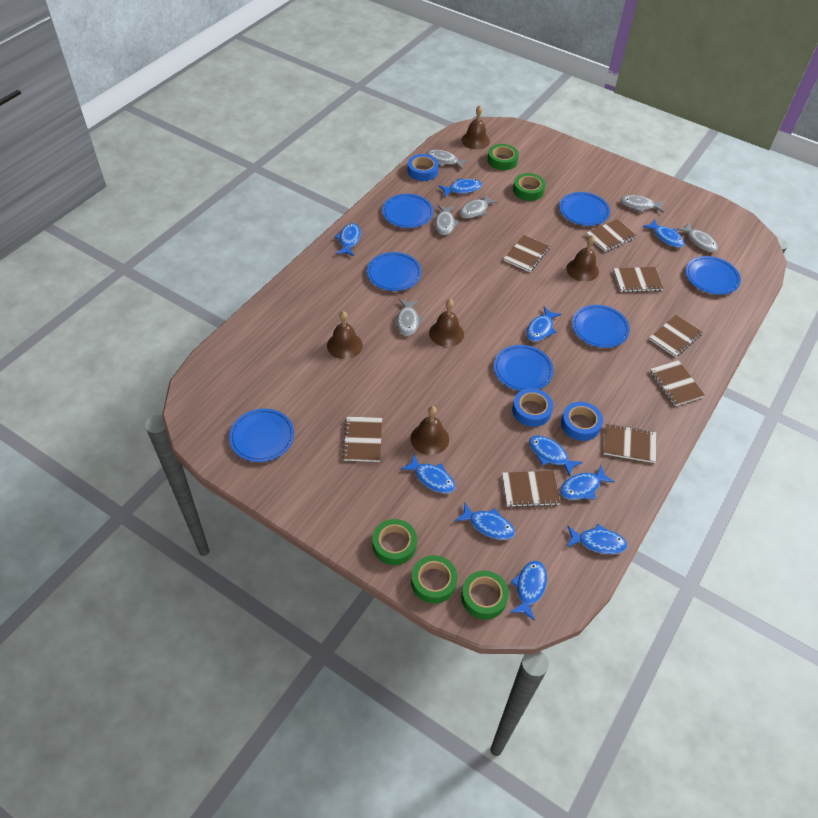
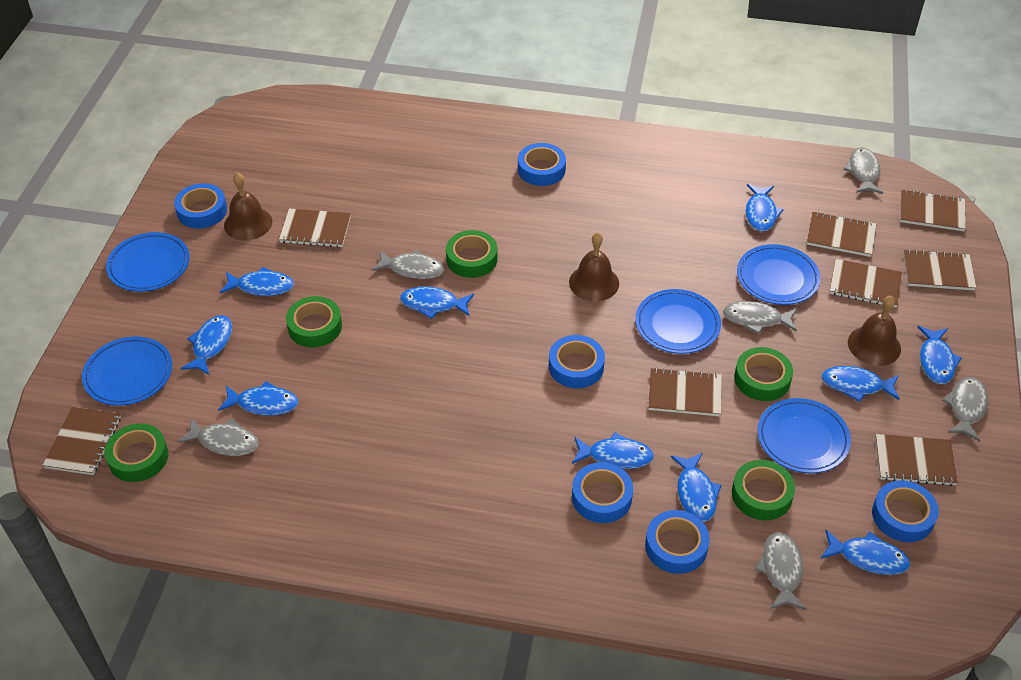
blue plate: 7 -> 5
blue tape: 3 -> 6
brown bell: 5 -> 3

